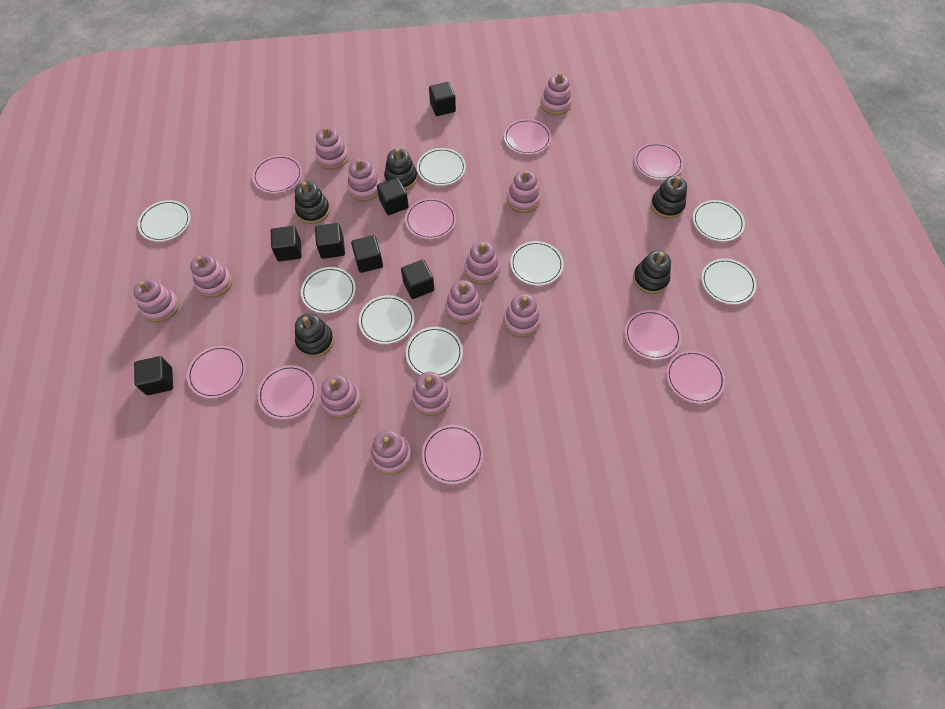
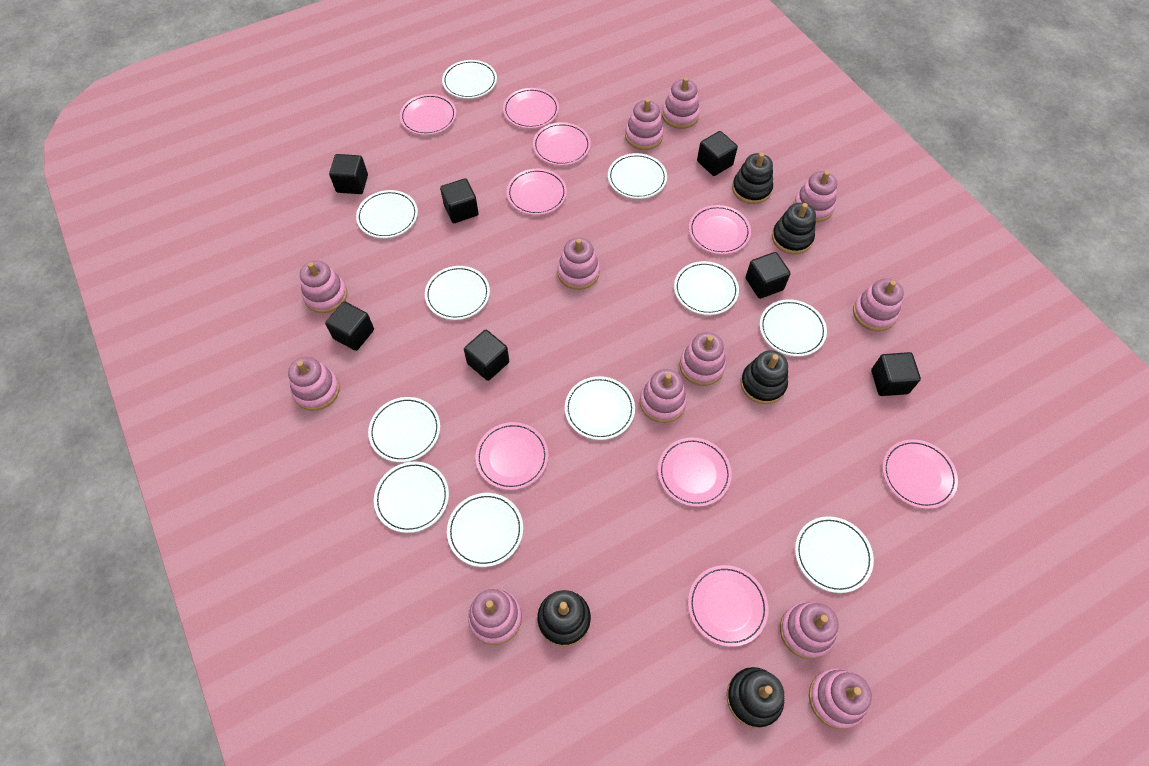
white plate: 8 -> 11

